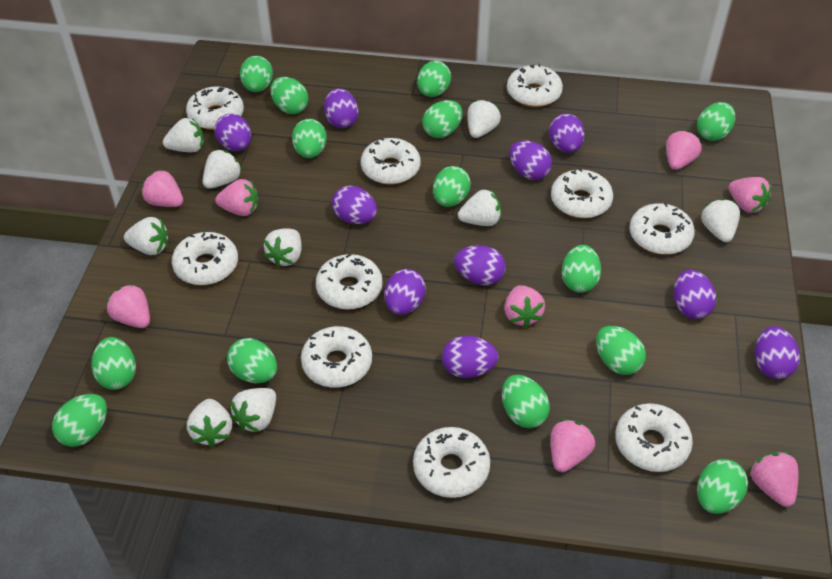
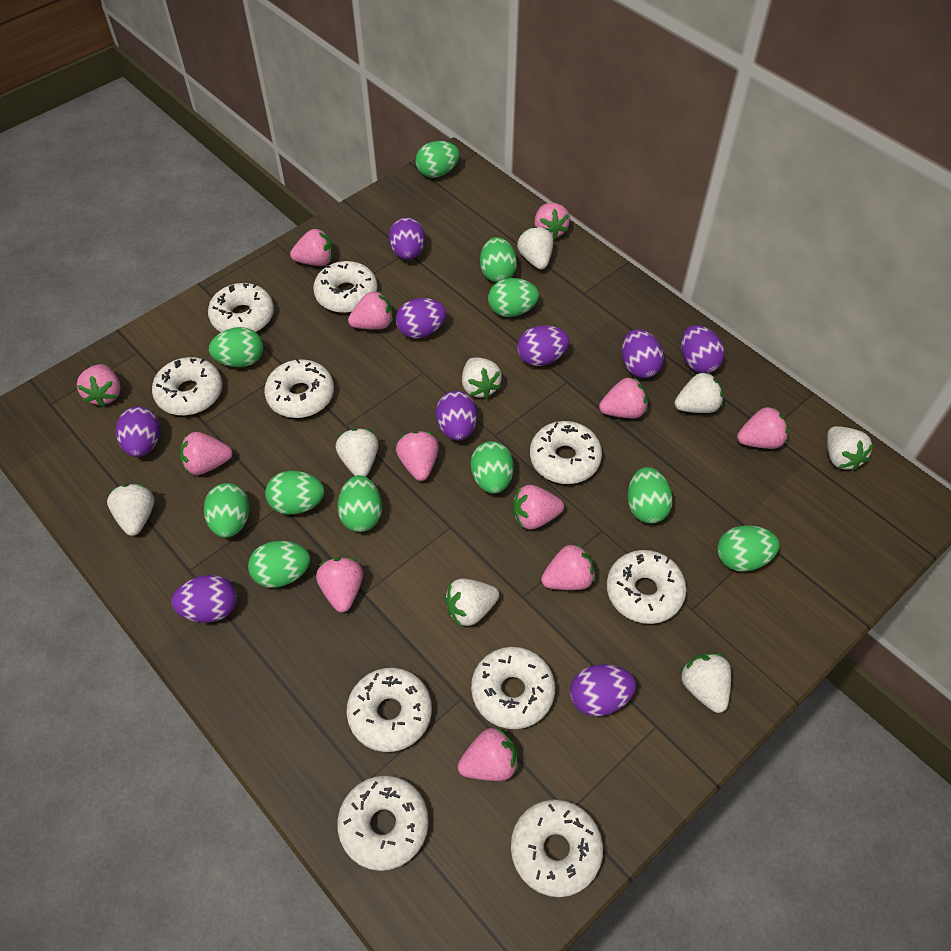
green egg: 14 -> 11
pink strawberry: 8 -> 12
purple egg: 10 -> 9
white strawberry: 9 -> 8

